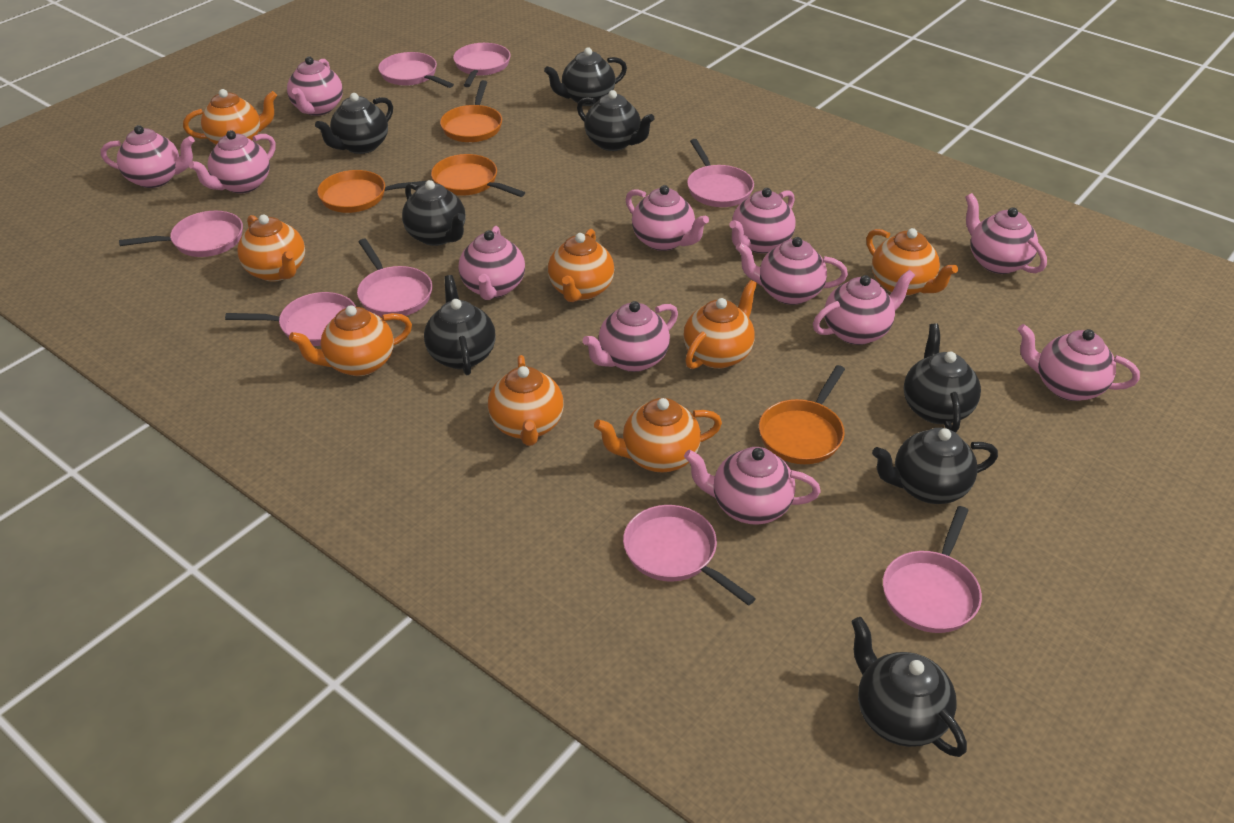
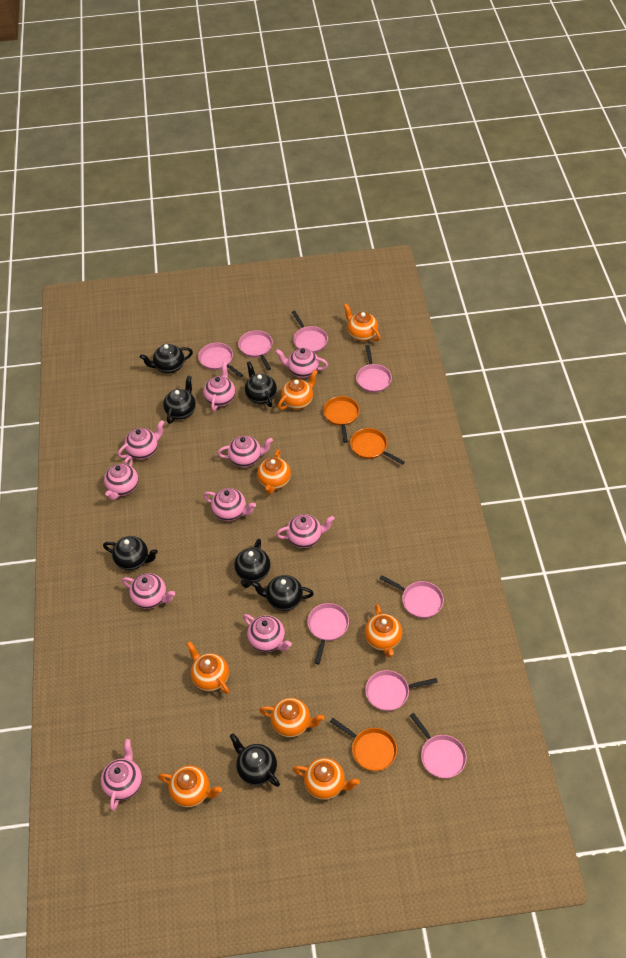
black teapot: 8 -> 7
orange pan: 4 -> 3
pink teapot: 12 -> 10

